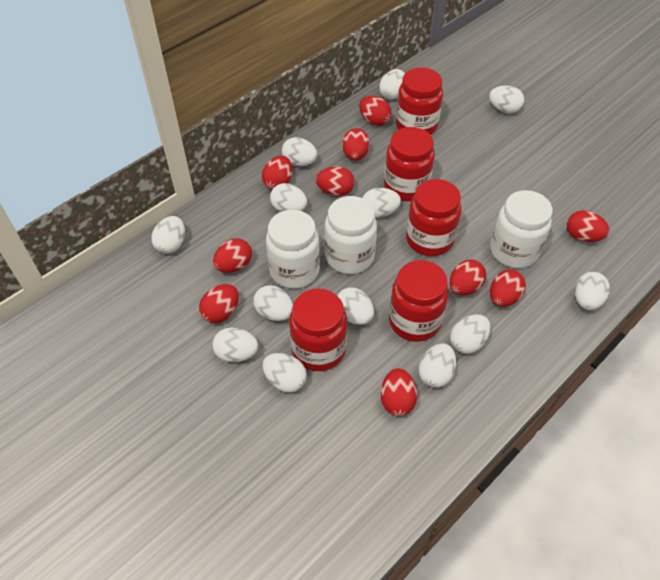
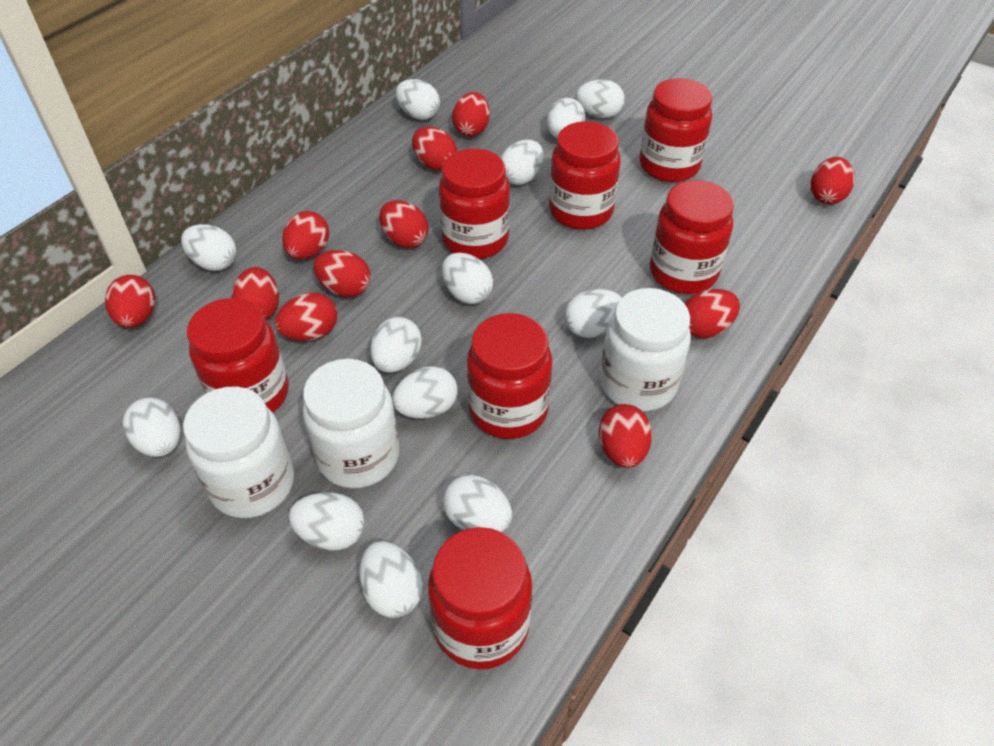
red egg: 10 -> 11
red jar: 5 -> 7

